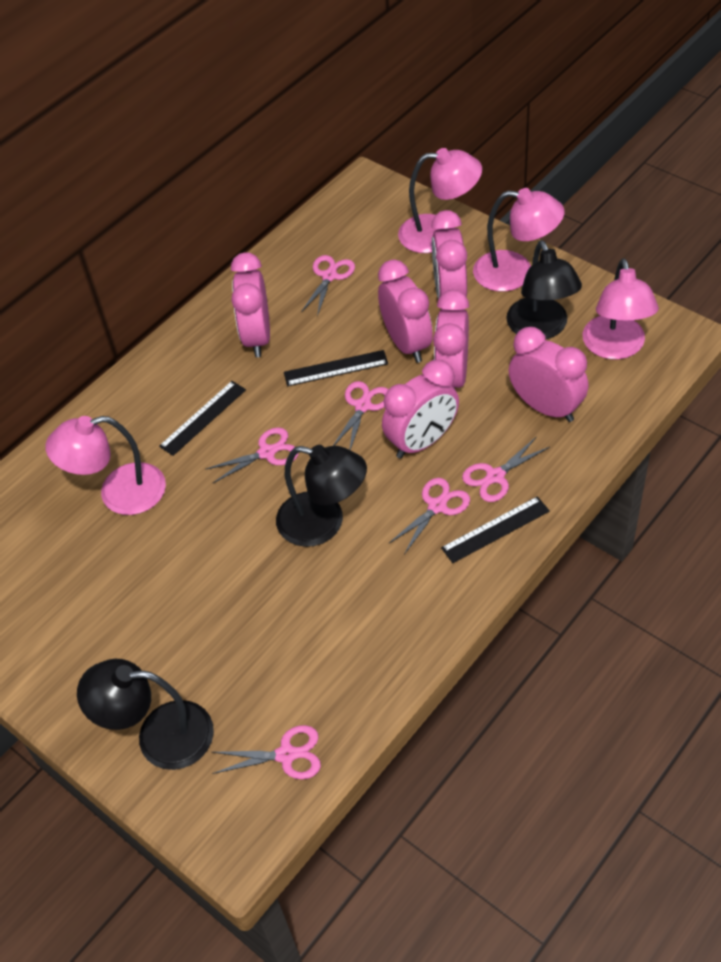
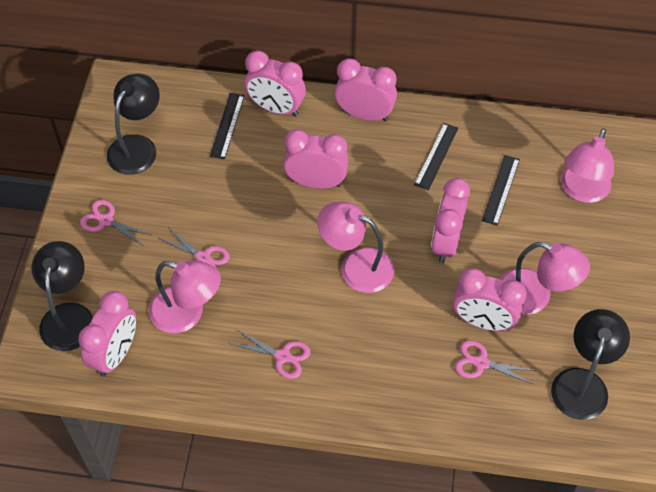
pink scissors: 6 -> 4

